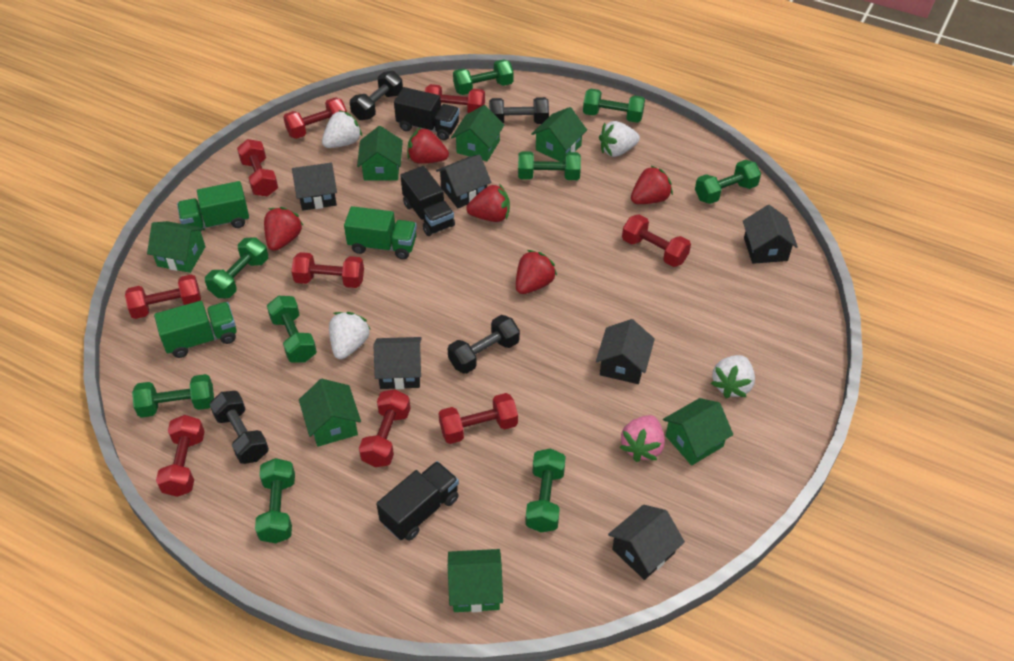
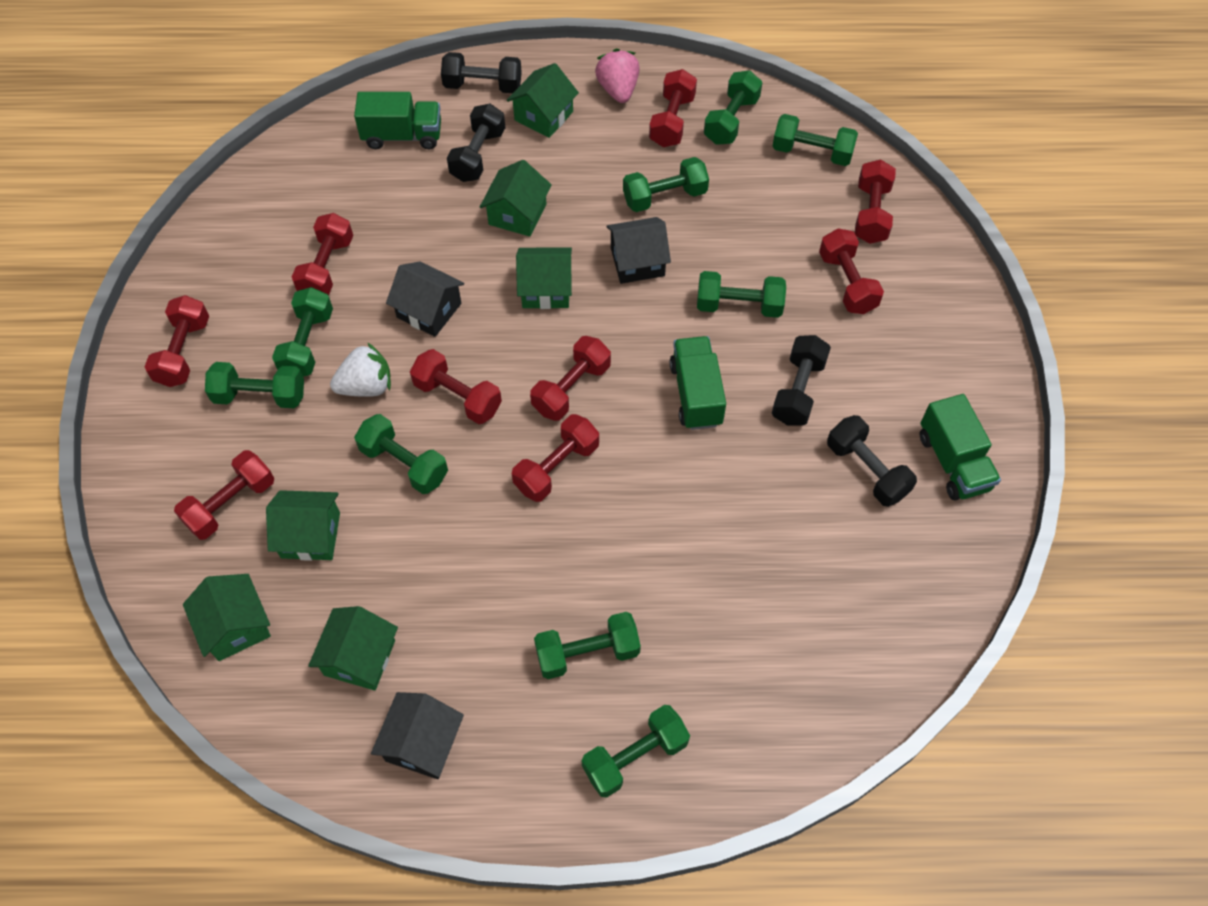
black house: 6 -> 3
black truck: 3 -> 0
green house: 7 -> 6
red strawberry: 5 -> 0
white strawberry: 4 -> 1

